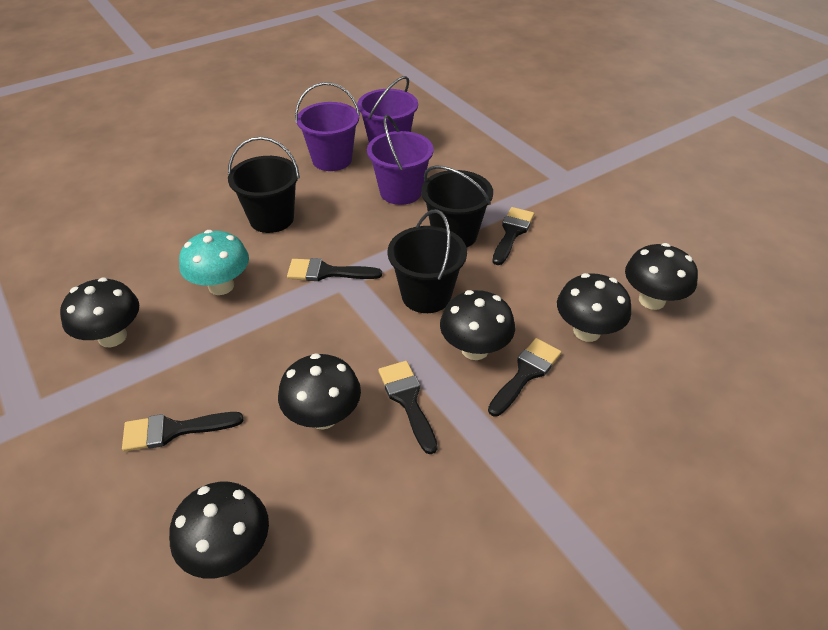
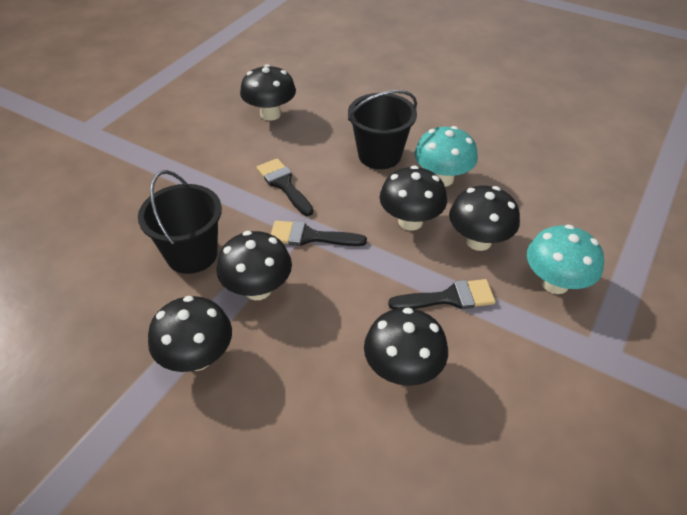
black brush: 5 -> 3
black bucket: 3 -> 2
purple bucket: 3 -> 0
turquoise mushroom: 1 -> 2

